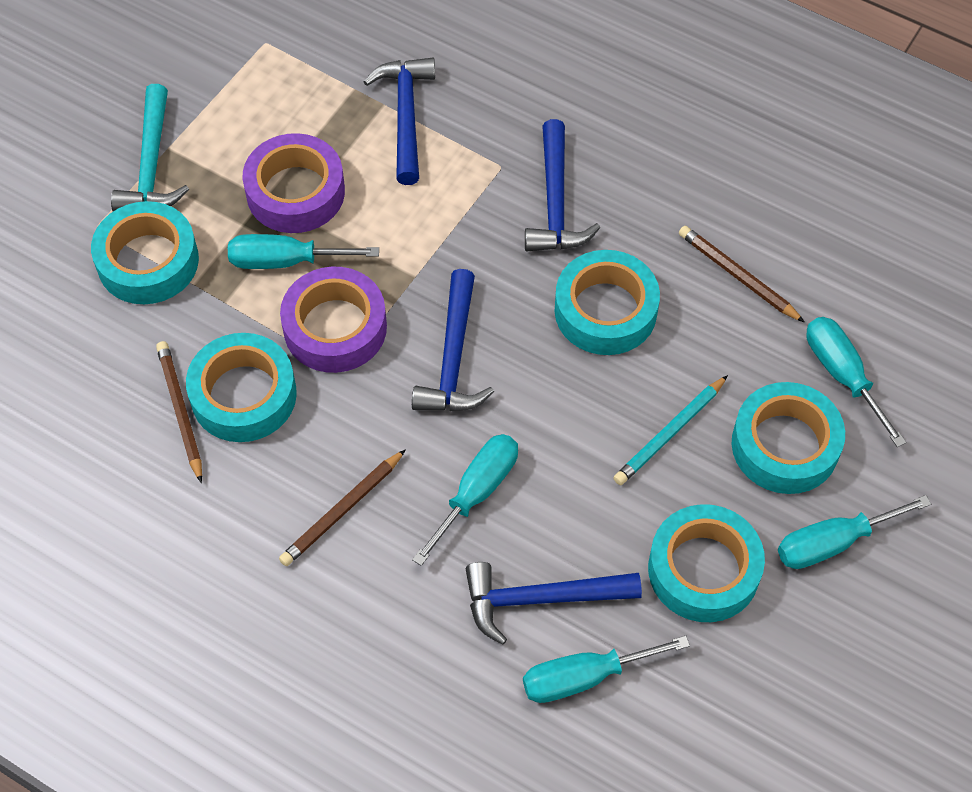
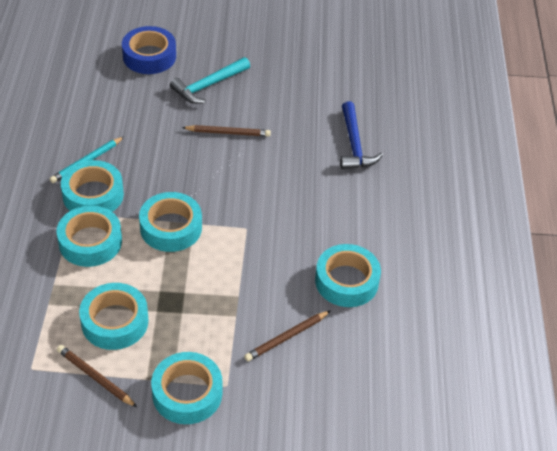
blue hammer: 4 -> 1
blue tape: 0 -> 1
purple tape: 2 -> 0
turquoise screwdriver: 5 -> 0
turquoise tape: 5 -> 6

